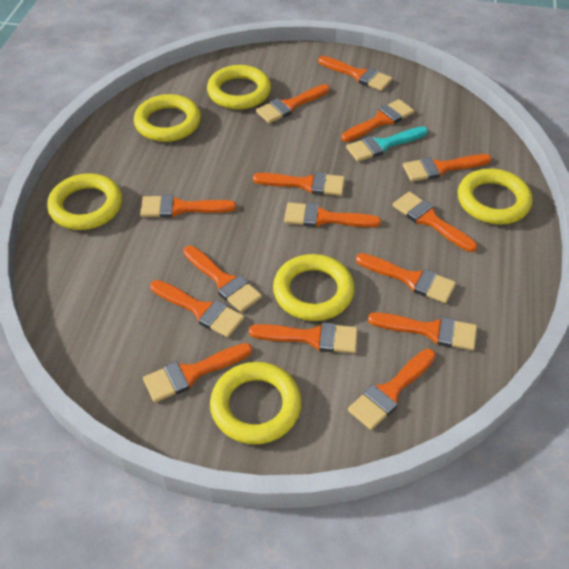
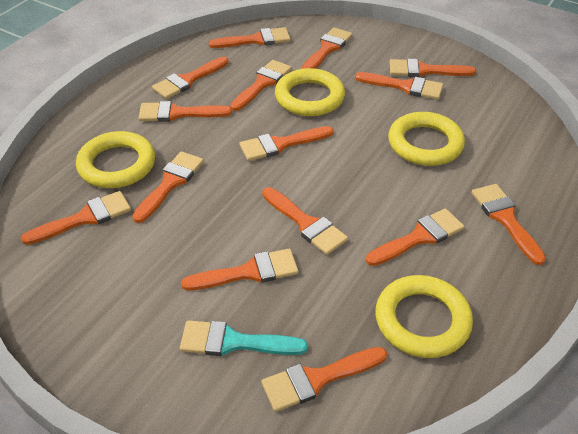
yellow ring: 6 -> 4

